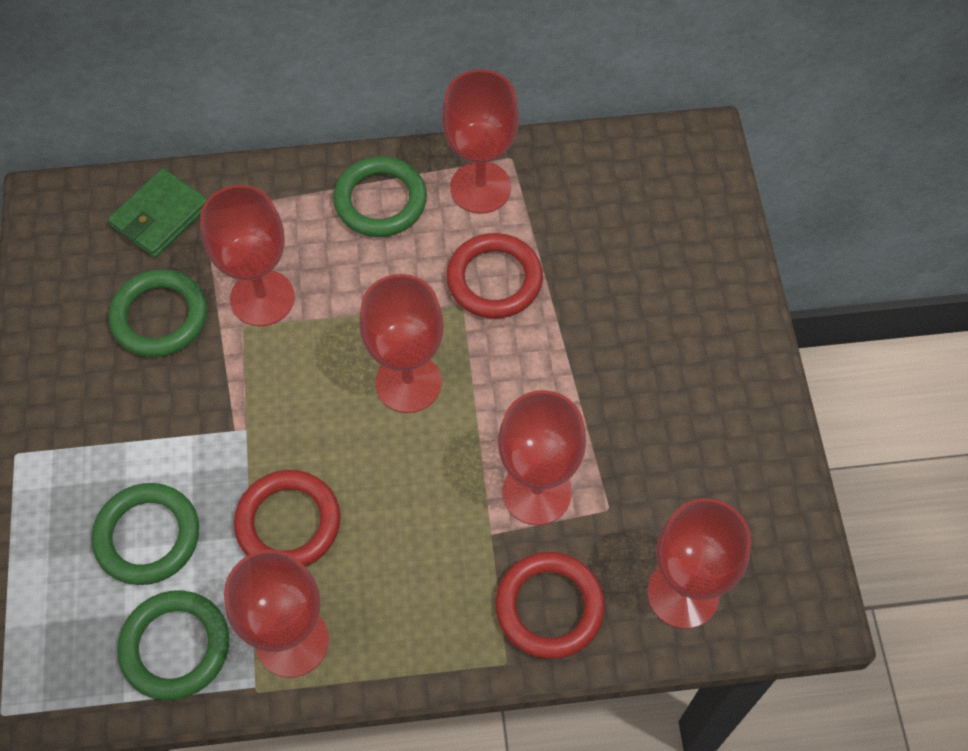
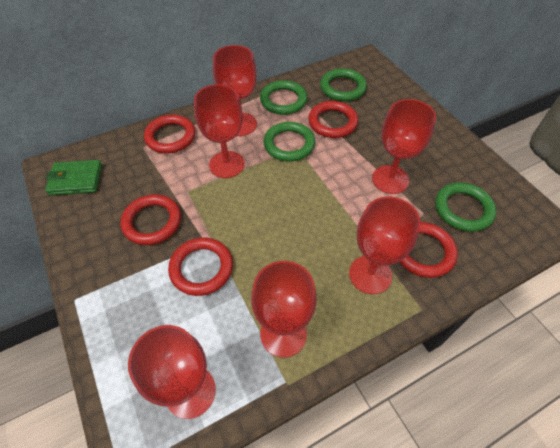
red ring: 3 -> 5

